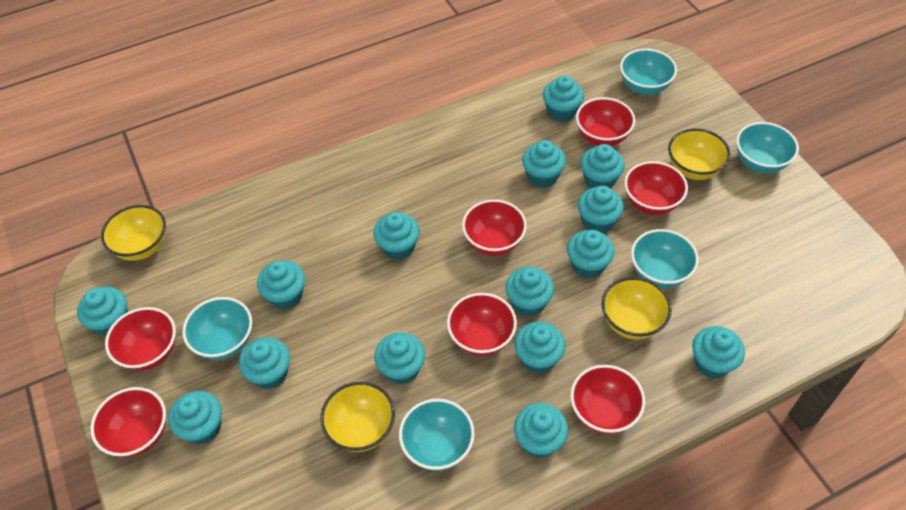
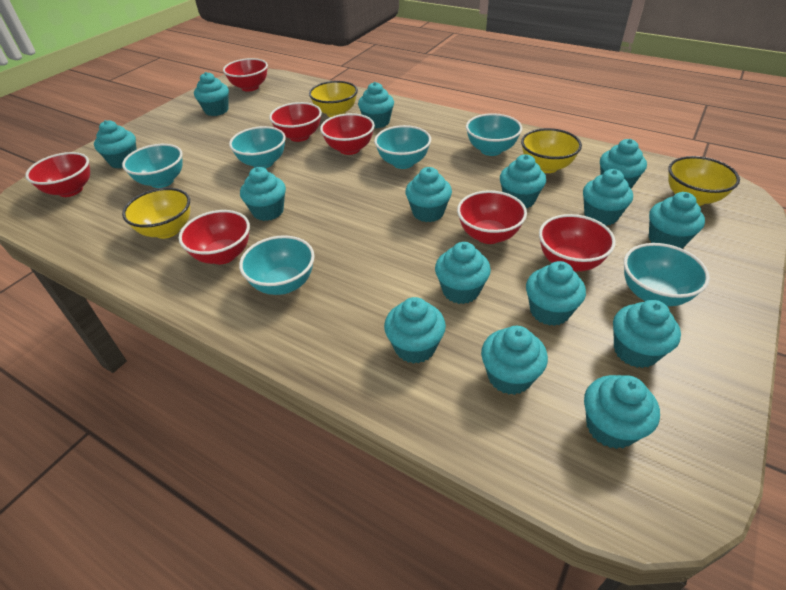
turquoise bowl: 5 -> 6

